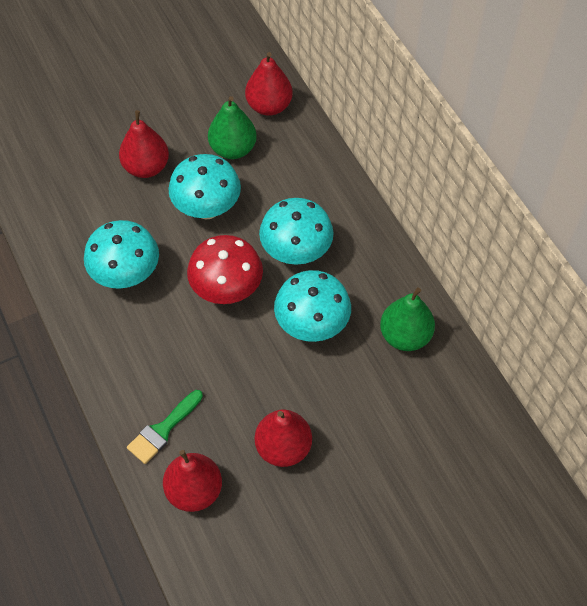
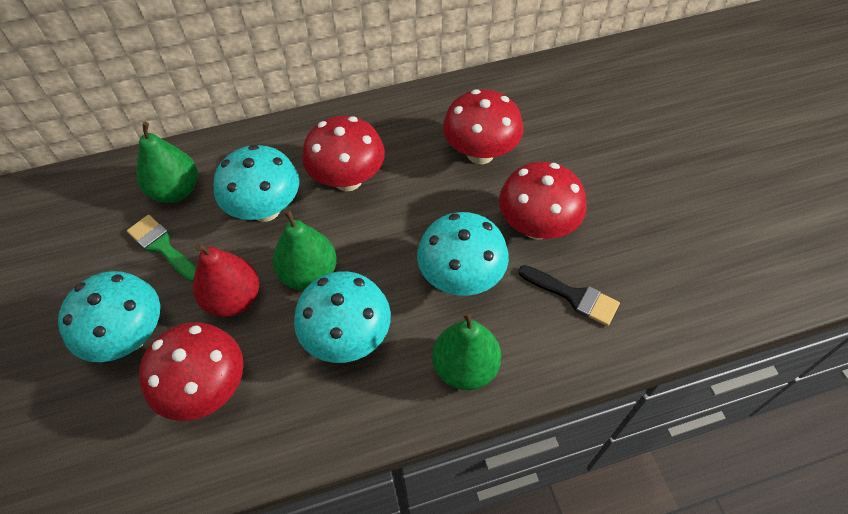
black brush: 0 -> 1
green pear: 2 -> 3
red mushroom: 1 -> 4
red pear: 4 -> 1

